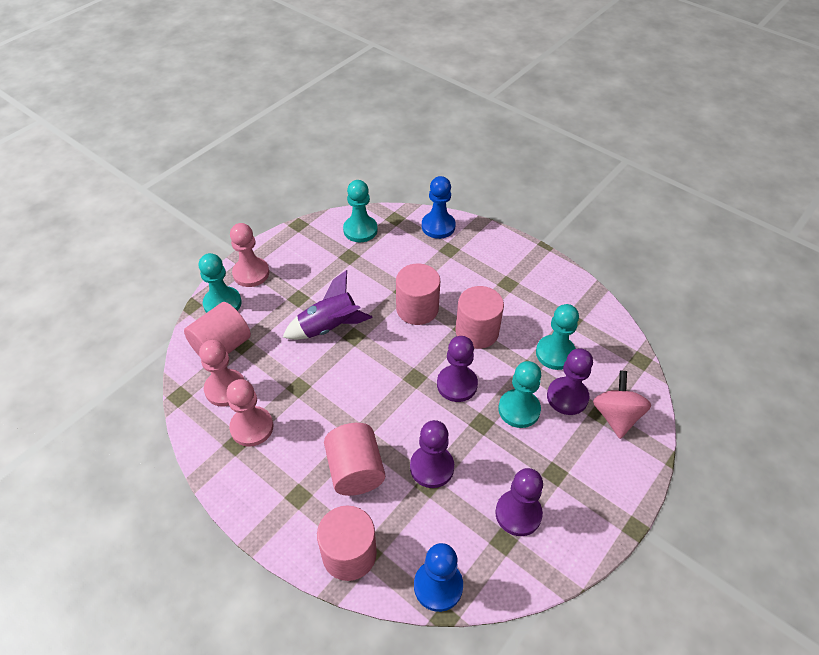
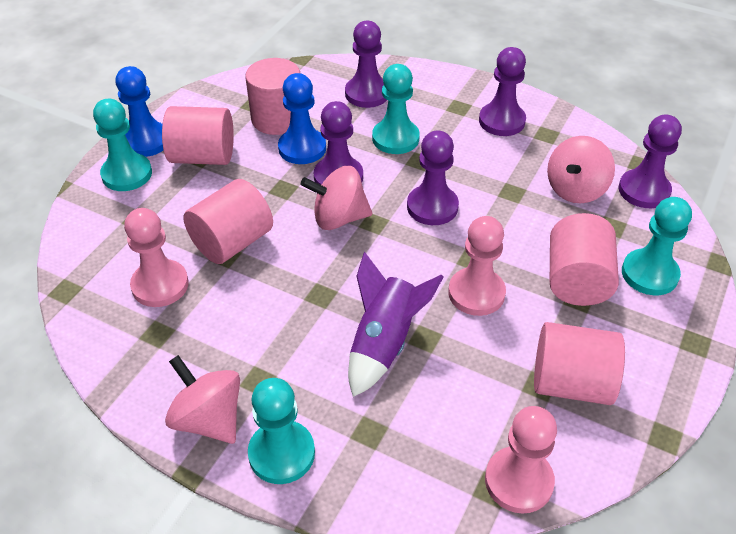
pink spinning top: 1 -> 3
purple pawn: 4 -> 5

